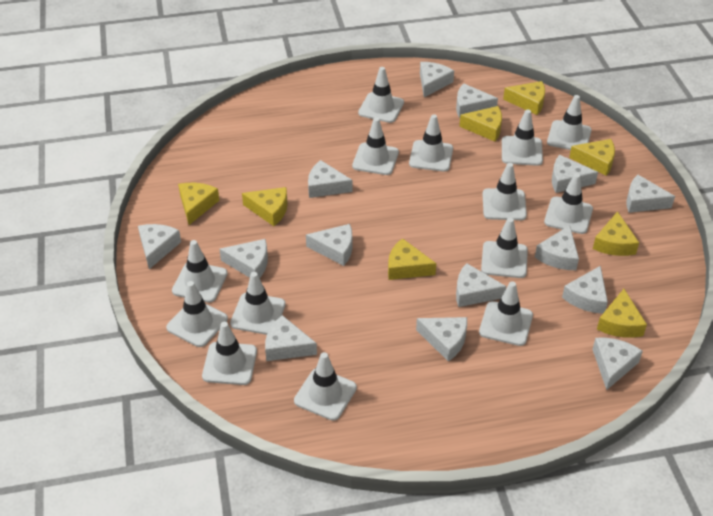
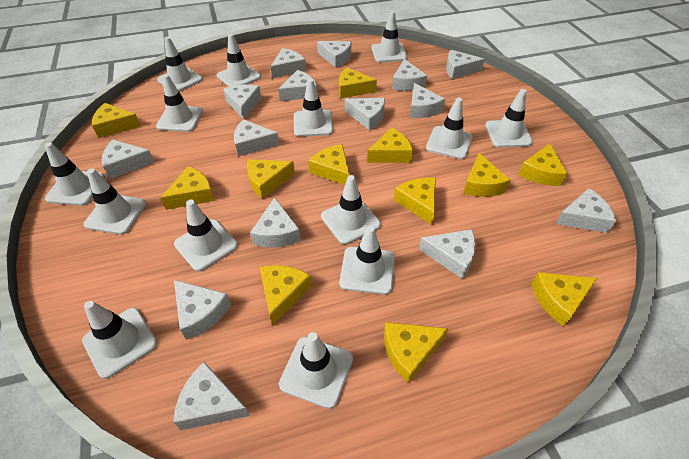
white cheese: 14 -> 15
yellow cheese: 8 -> 12

